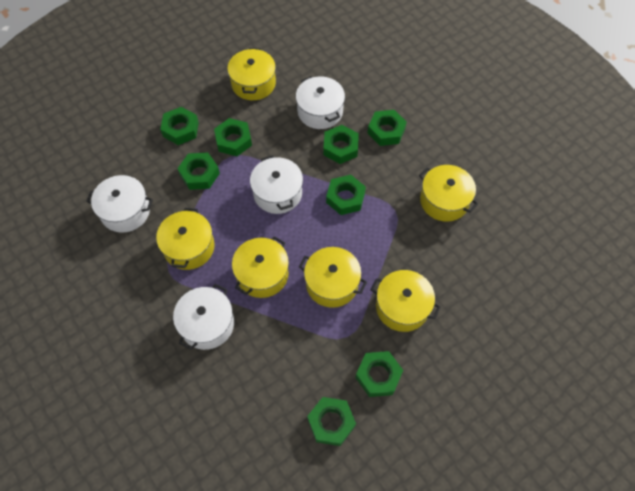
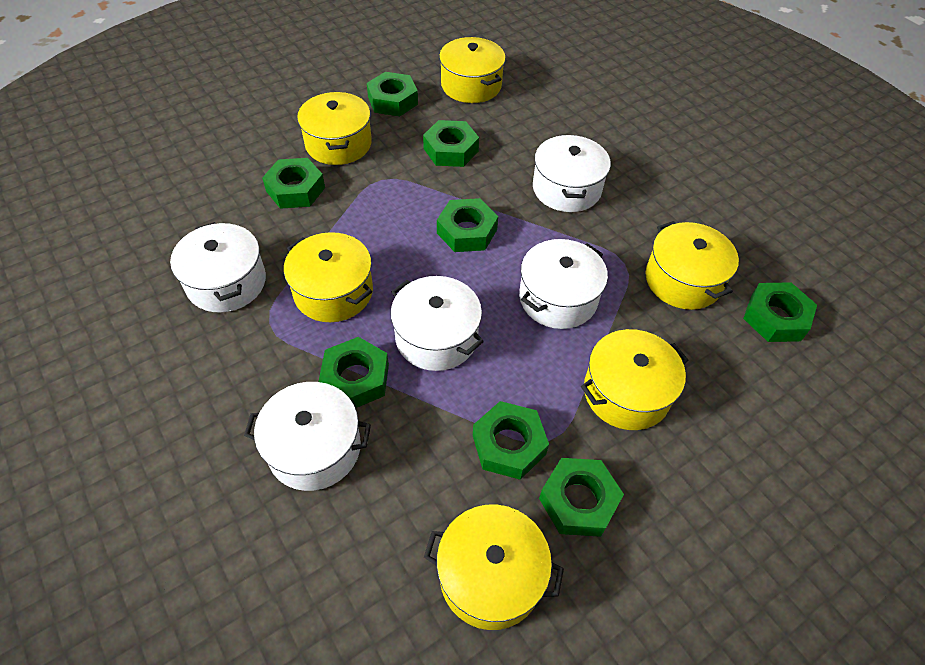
white pot: 4 -> 5

